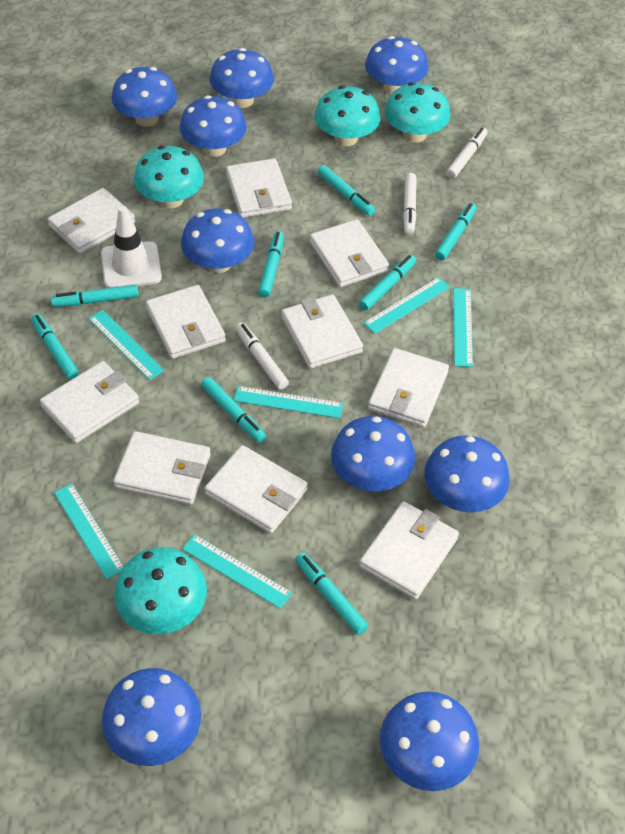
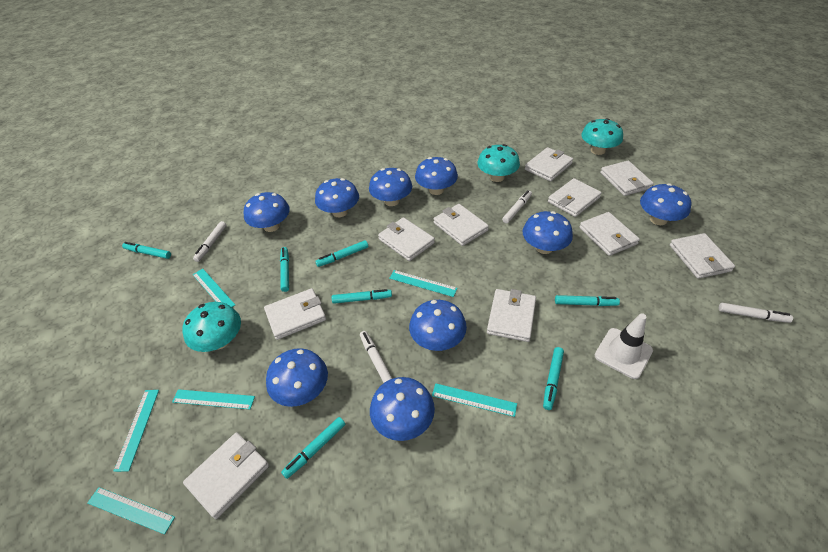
turquoise marker: 8 -> 7
turquoise mushroom: 4 -> 3
white marker: 3 -> 4

